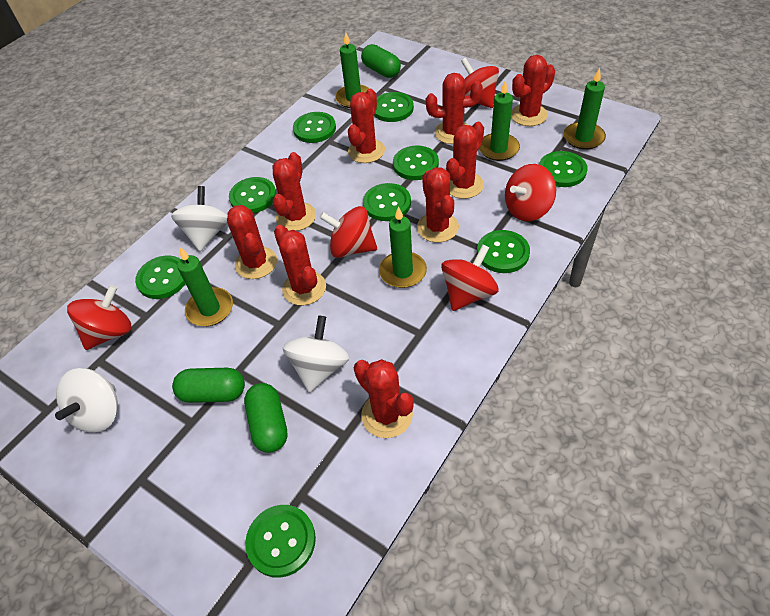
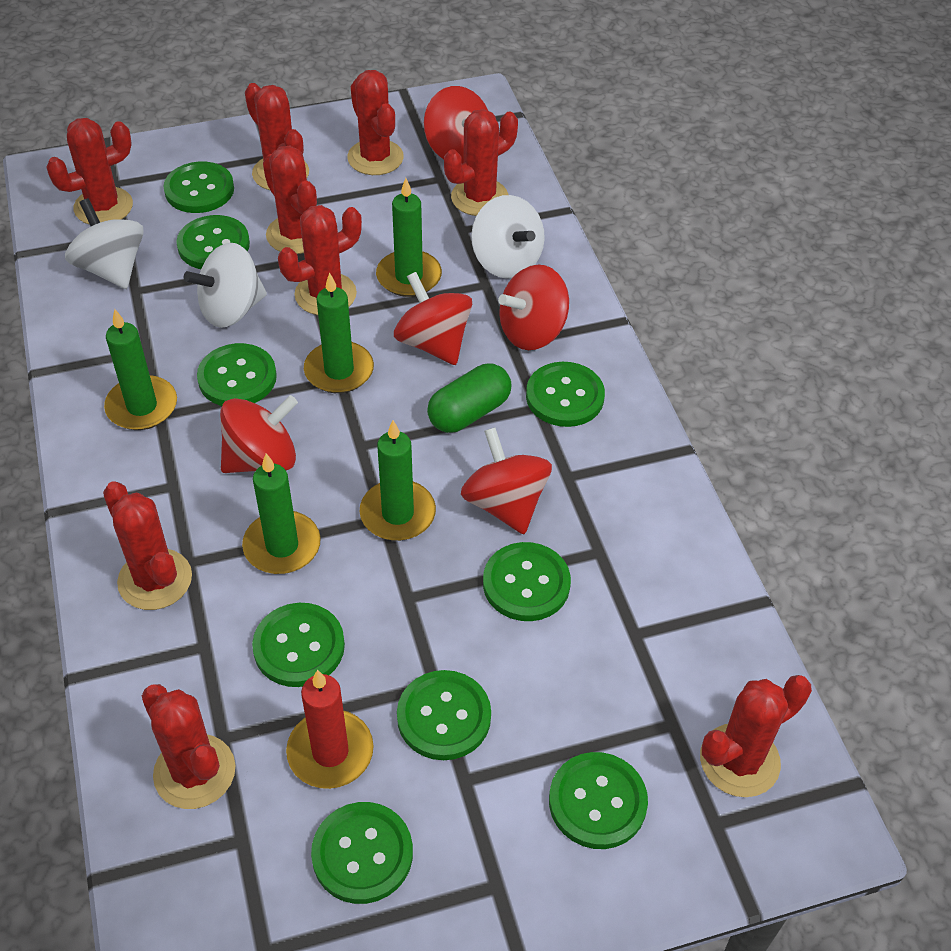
green capsule: 3 -> 1
red candle: 0 -> 1

